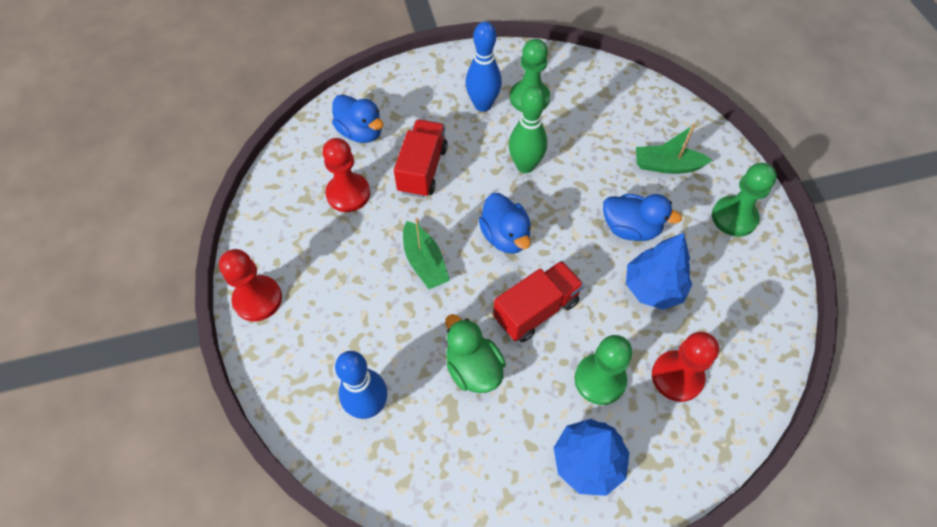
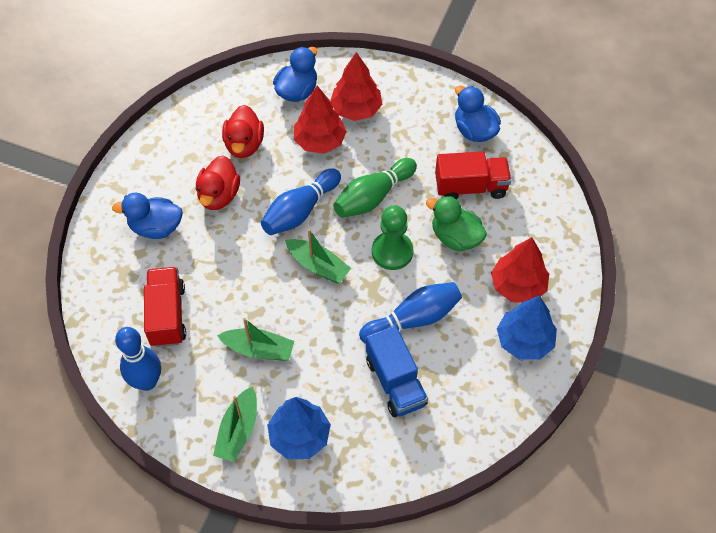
blue bowling pin: 2 -> 3
blue truck: 0 -> 1
green boat: 2 -> 3
green pawn: 3 -> 1
red duck: 0 -> 2
red pawn: 3 -> 0
red tree: 0 -> 3

